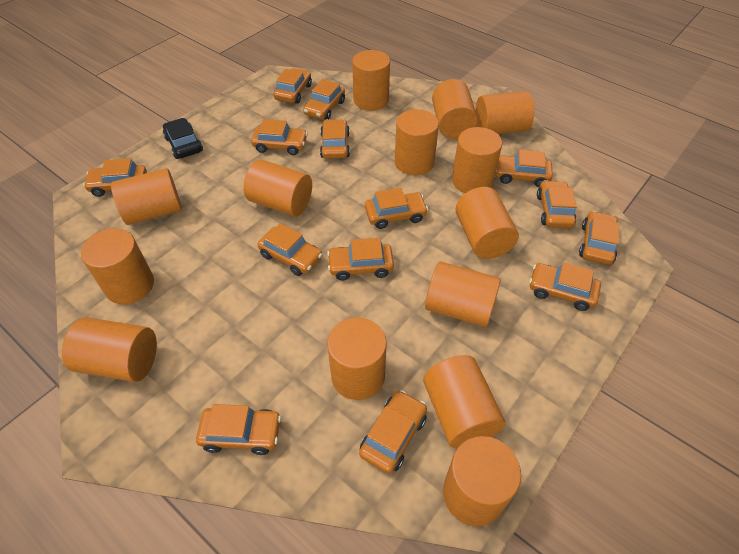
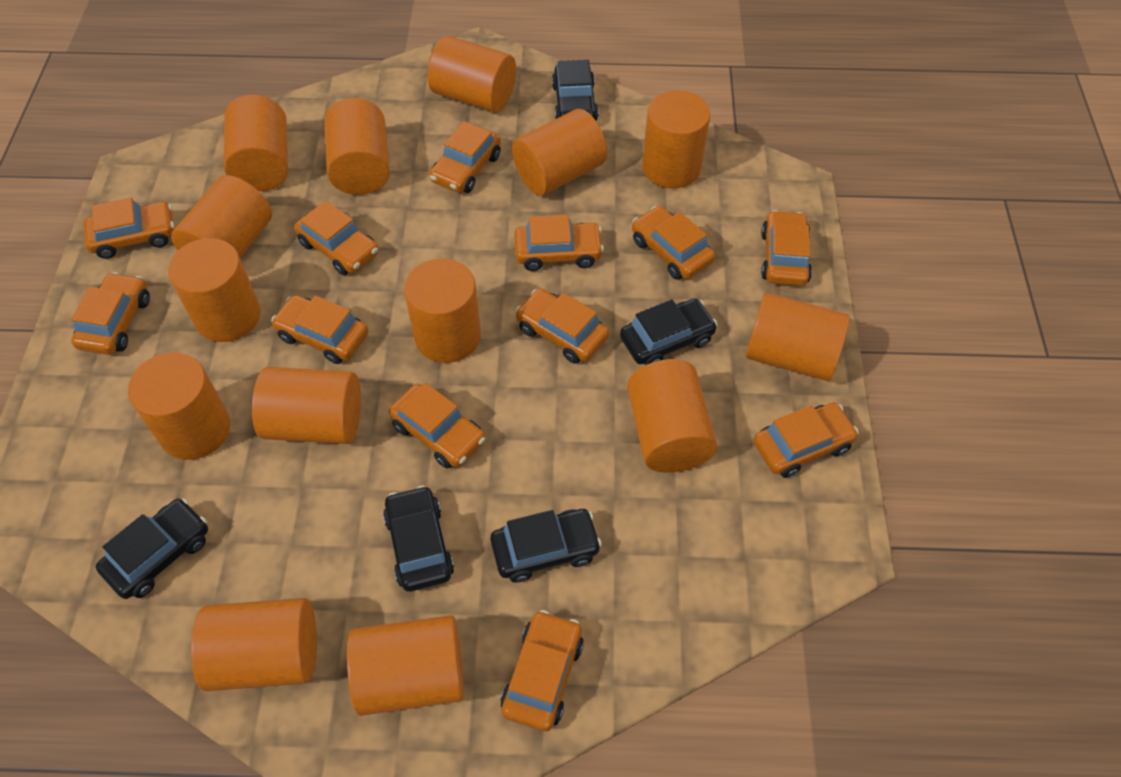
black car: 1 -> 5
orange car: 14 -> 12

